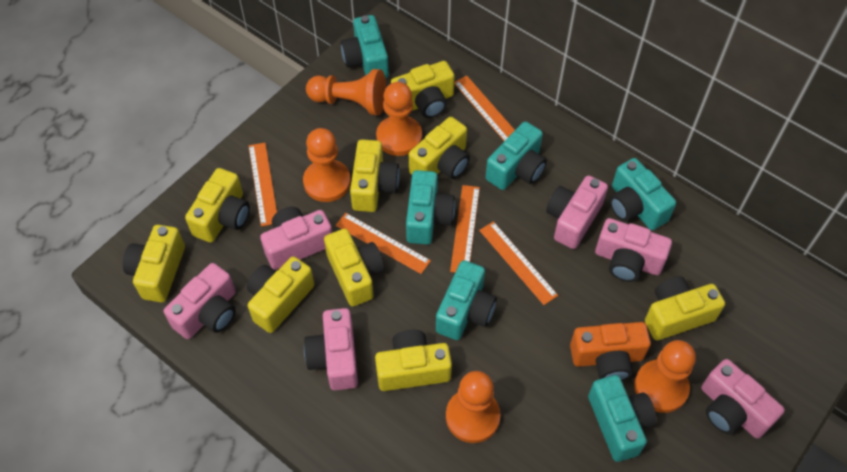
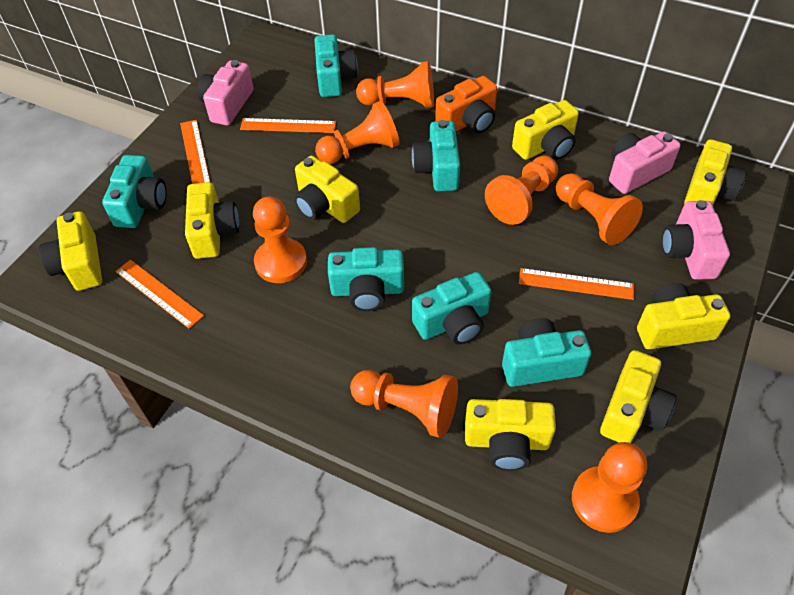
orange pawn: 5 -> 7
orange ruler: 5 -> 4
pink camera: 6 -> 3
yellow camera: 9 -> 8

